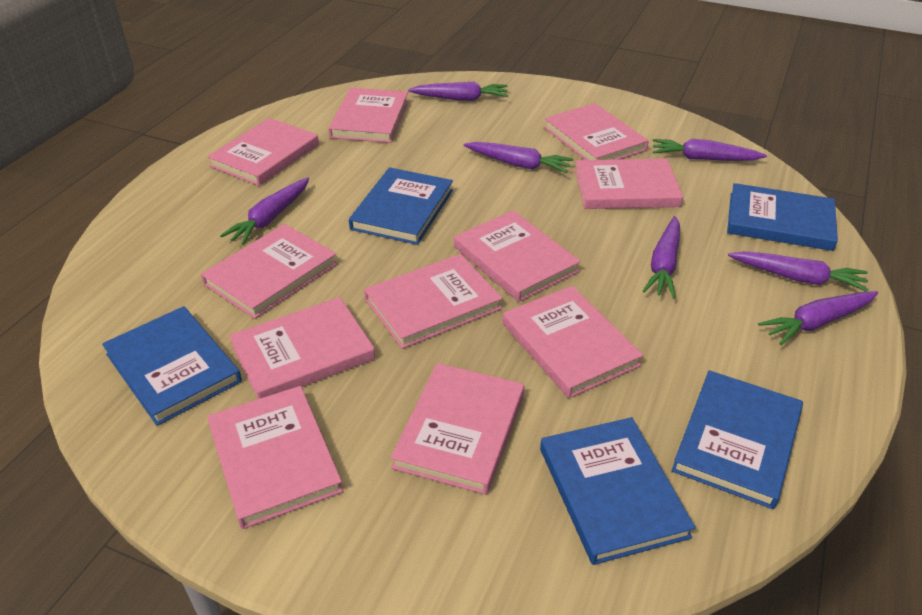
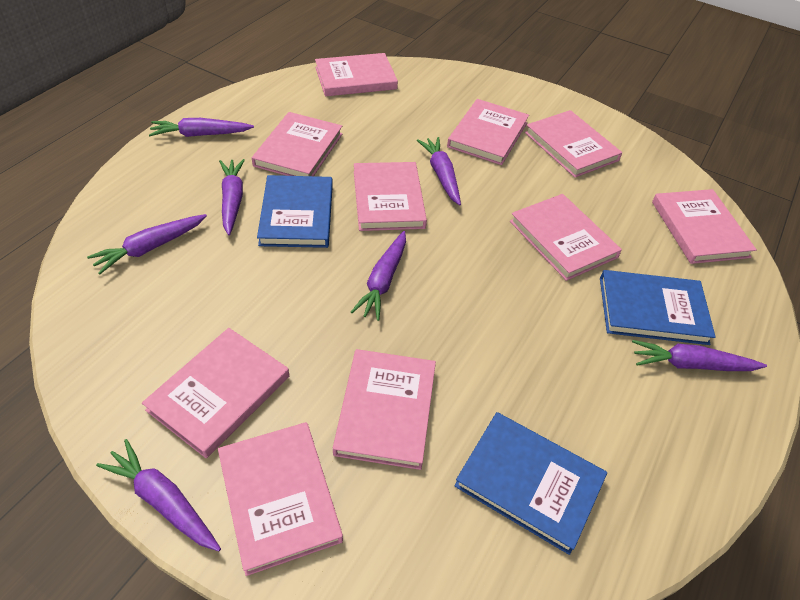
blue book: 5 -> 3
pink book: 11 -> 10

